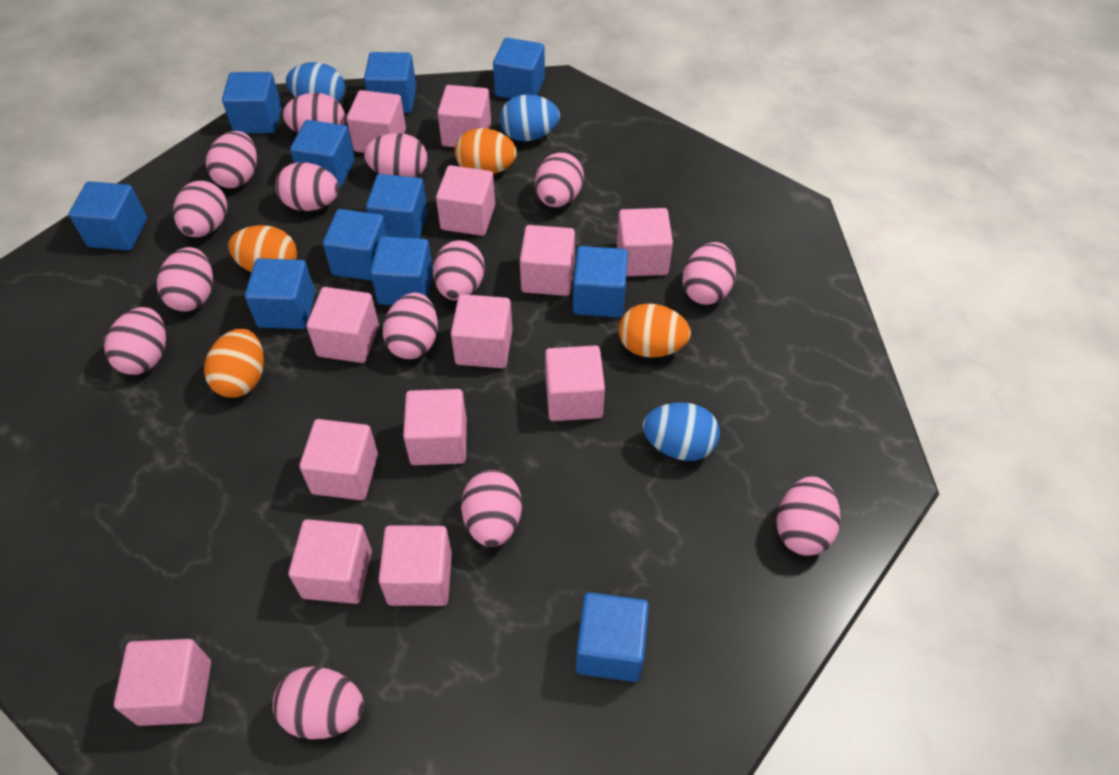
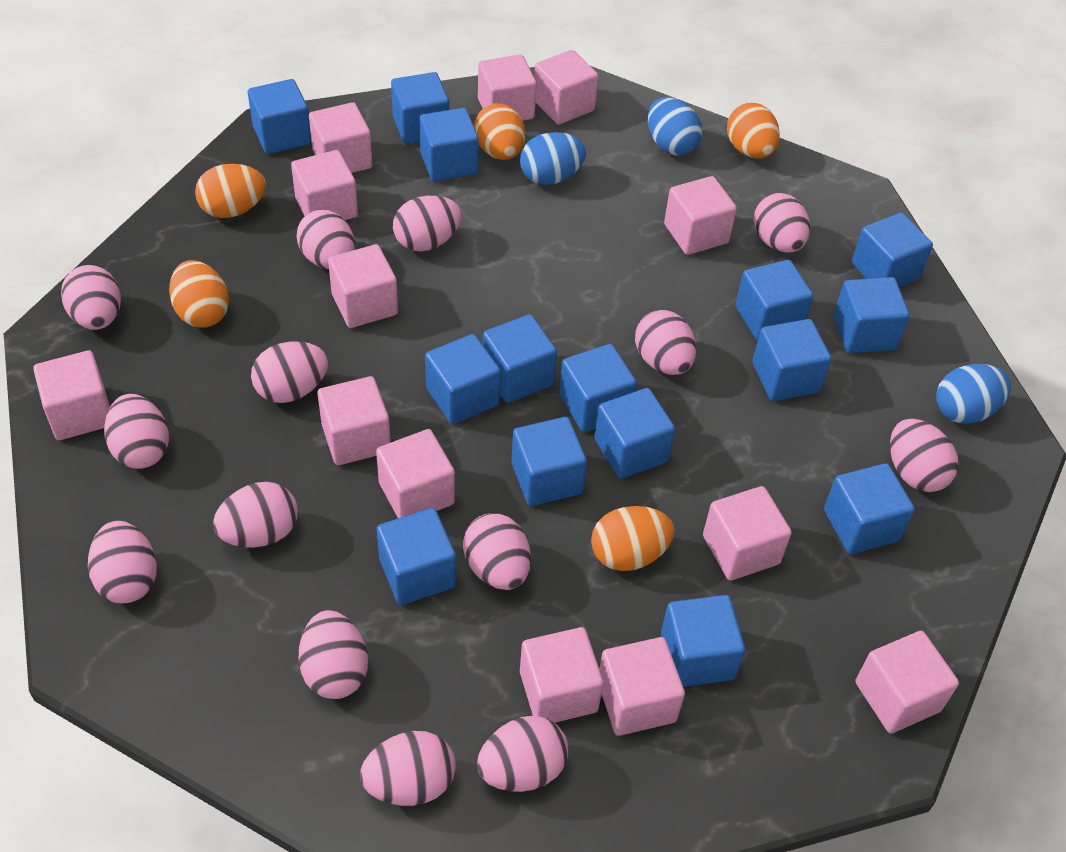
blue cube: 11 -> 15
orange egg: 4 -> 5

